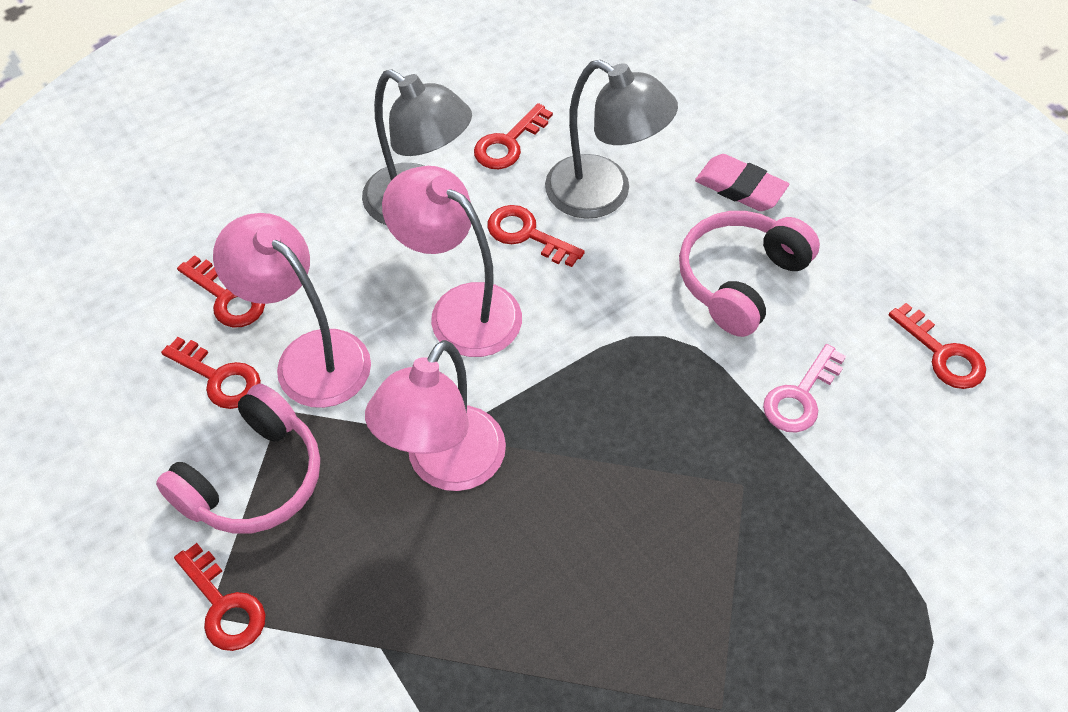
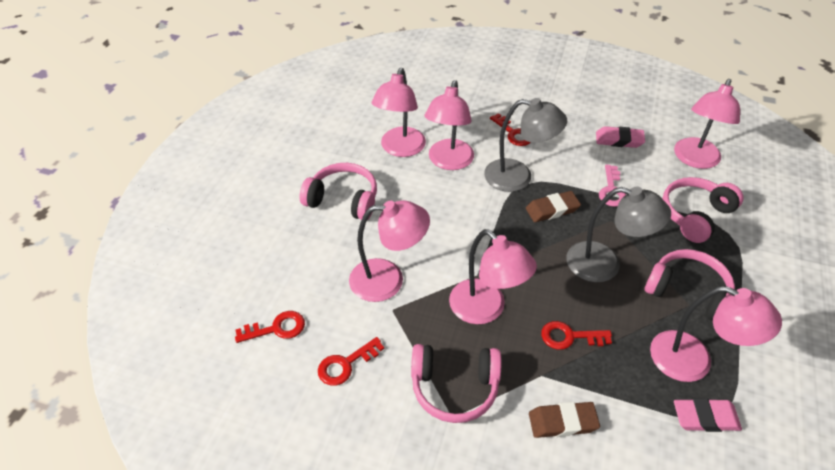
brown eraser: 0 -> 2
pink eraser: 1 -> 2
pink headphones: 2 -> 4
pink lamp: 3 -> 6
red key: 6 -> 4

